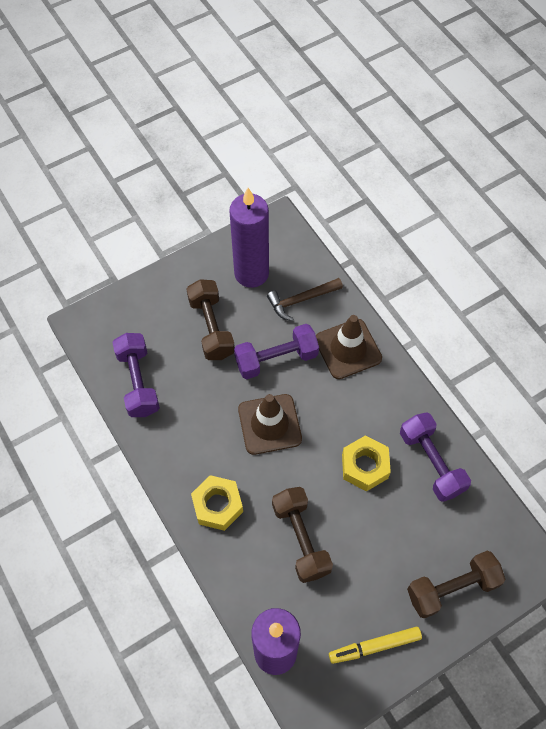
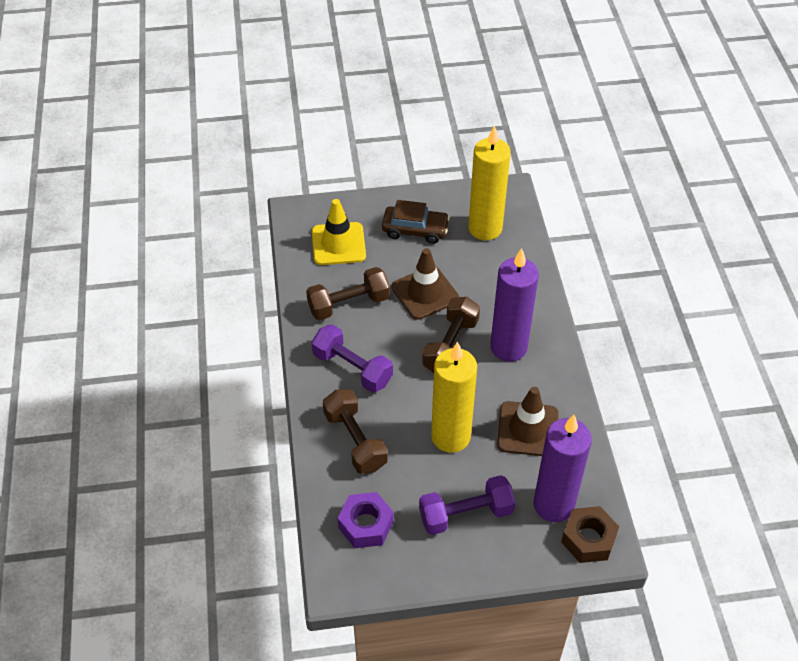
brown car: 0 -> 1
brown hammer: 1 -> 0
brown nut: 0 -> 1
purple dumbbell: 3 -> 2
purple nut: 0 -> 1
yellow candle: 0 -> 2
yellow marker: 1 -> 0
yellow nut: 2 -> 0
yellow traffic cone: 0 -> 1

